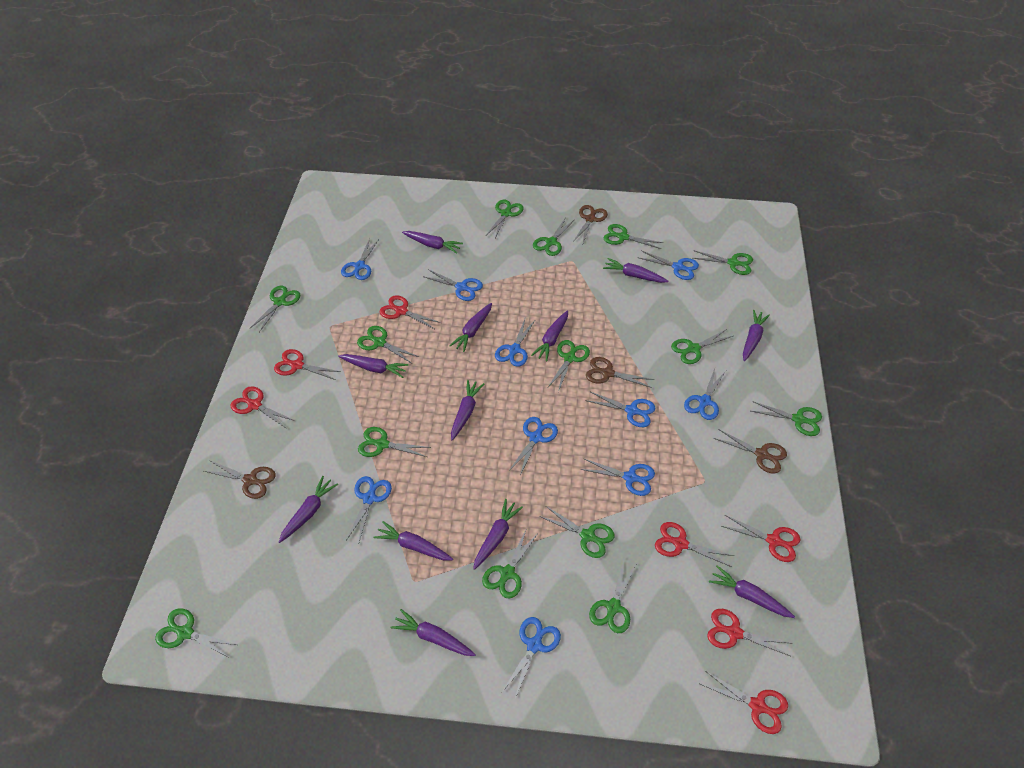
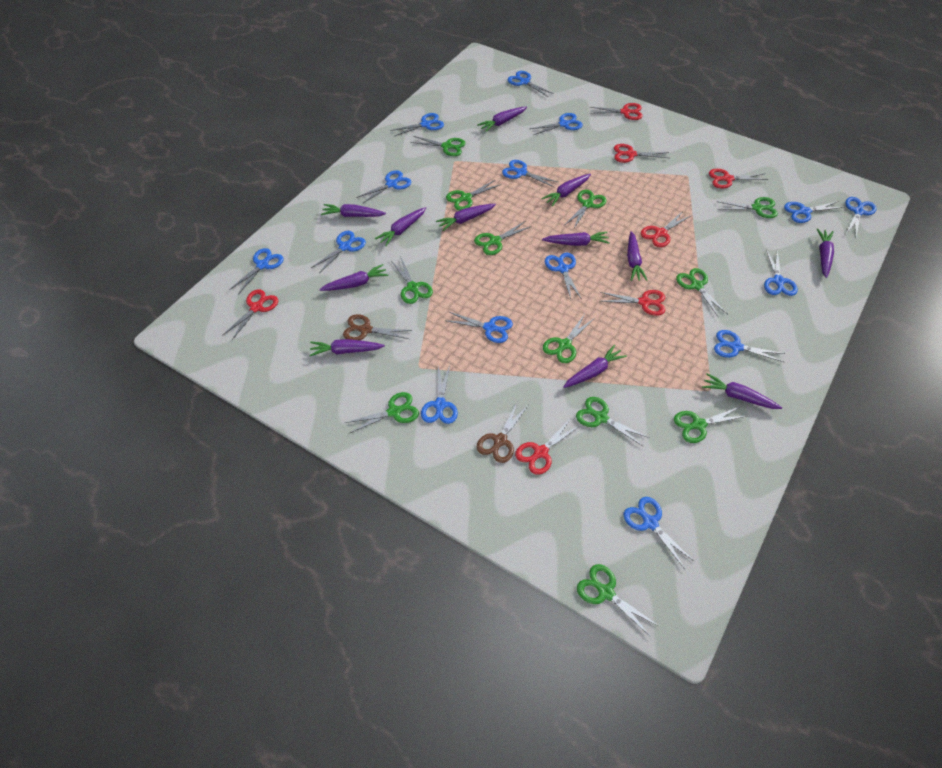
blue scissors: 10 -> 15
brown scissors: 4 -> 2
green scissors: 14 -> 12

